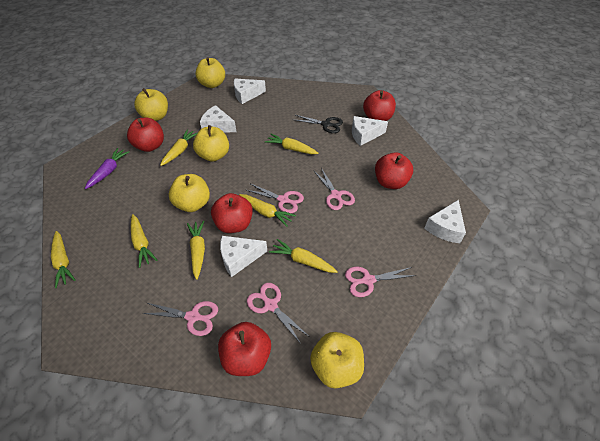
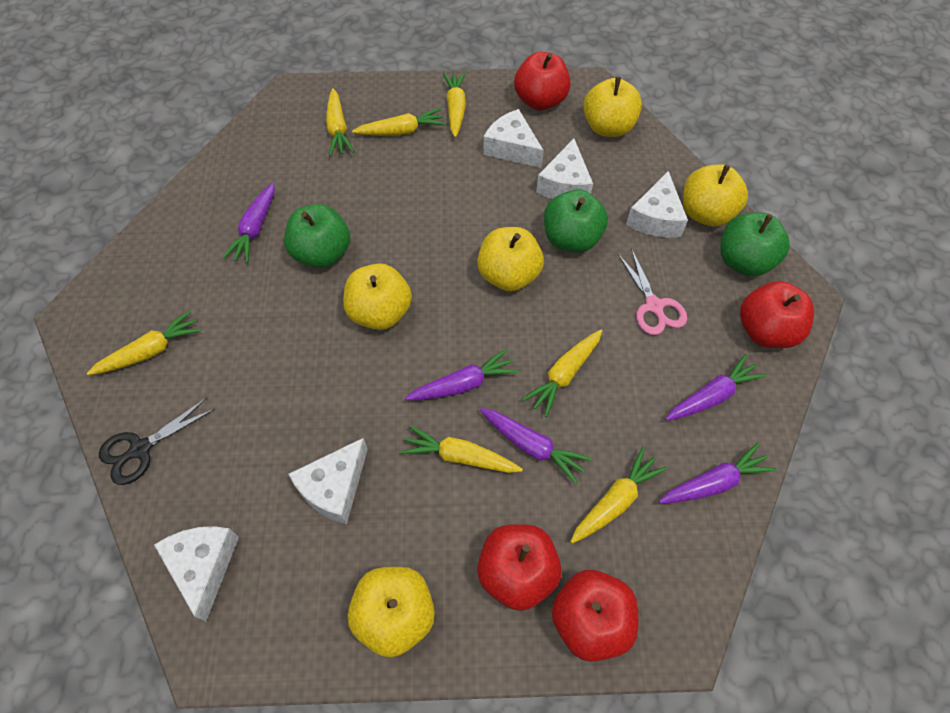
green apple: 0 -> 3
pink scissors: 5 -> 1
purple carrot: 1 -> 5
red apple: 5 -> 4

